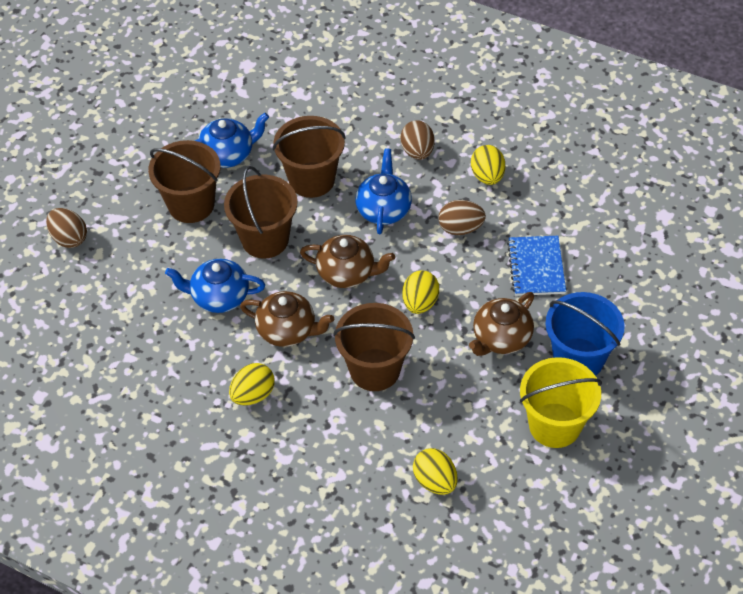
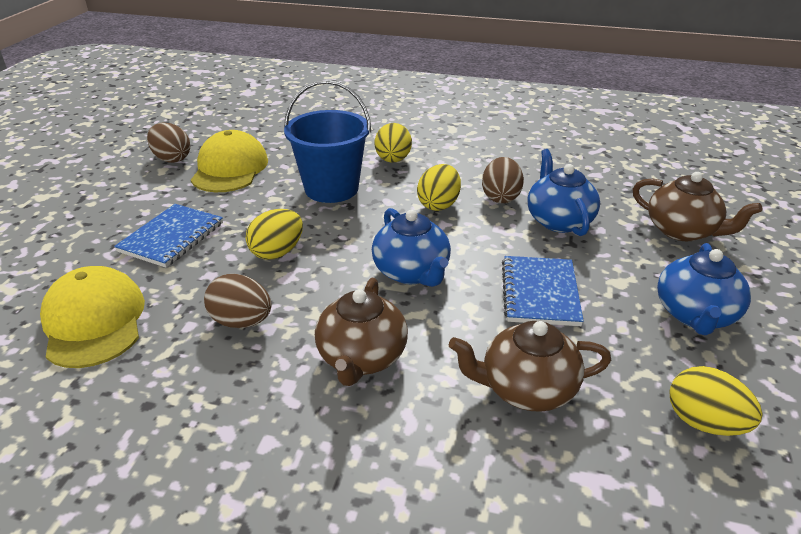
blue notebook: 1 -> 2
brown bucket: 4 -> 0
yellow bucket: 1 -> 0
yellow cap: 0 -> 2

